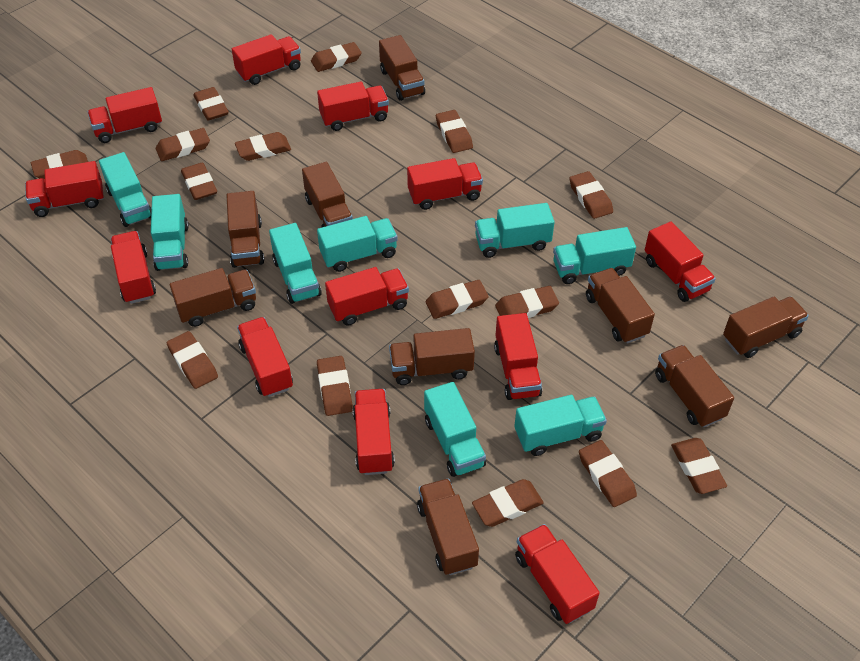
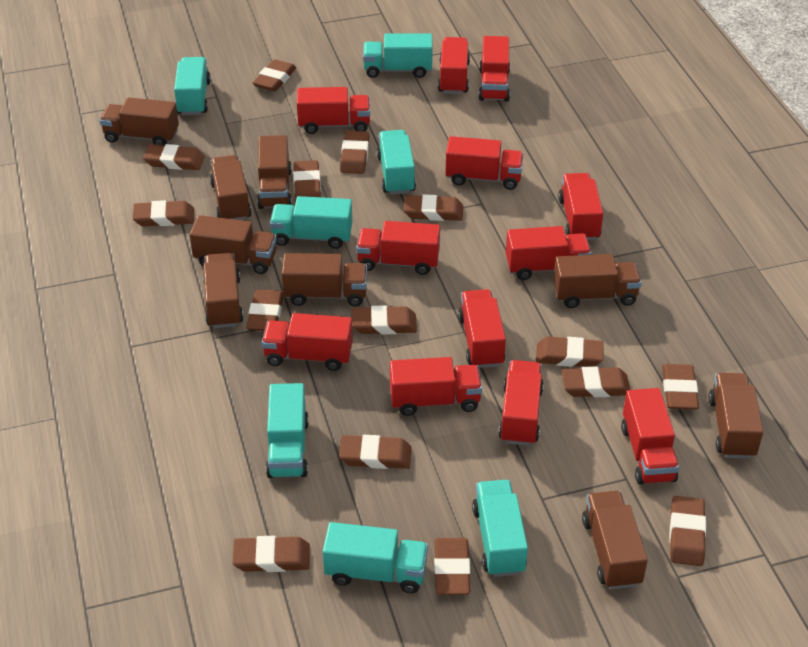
turquoise truck: 8 -> 7

